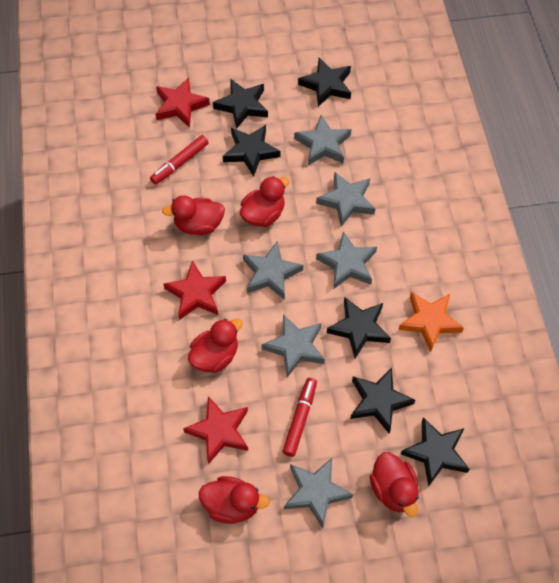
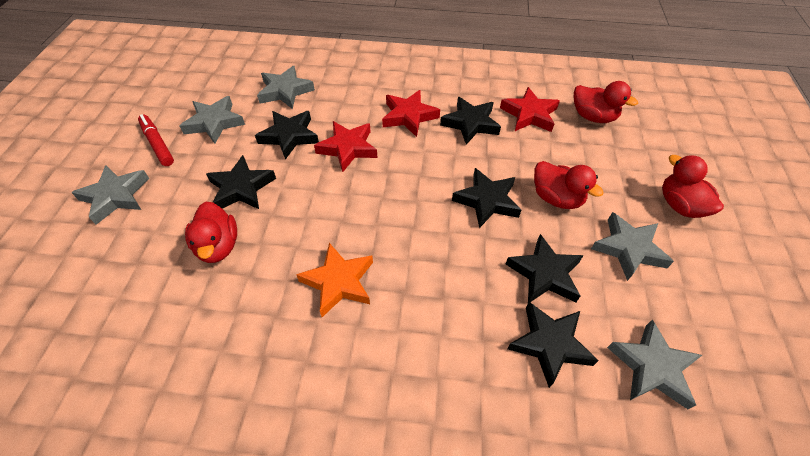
grey star: 6 -> 5
red duck: 5 -> 4
red marker: 2 -> 1

